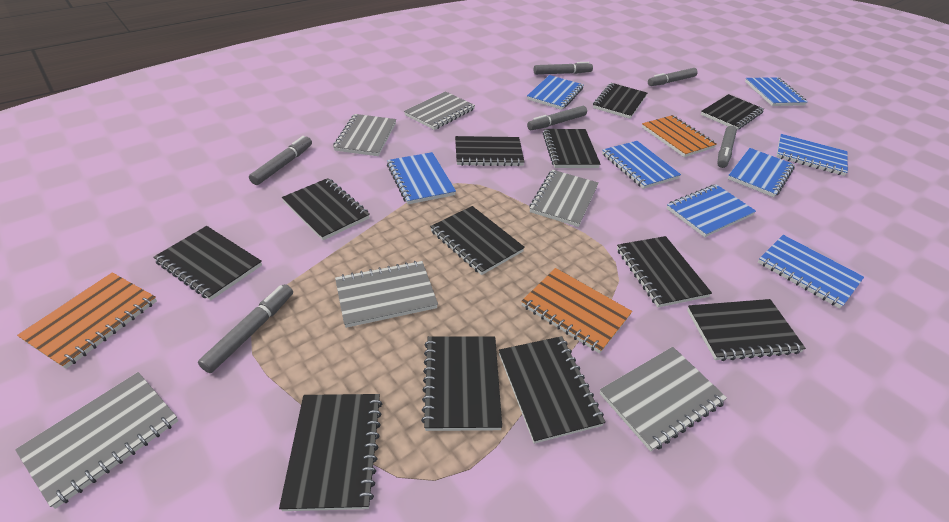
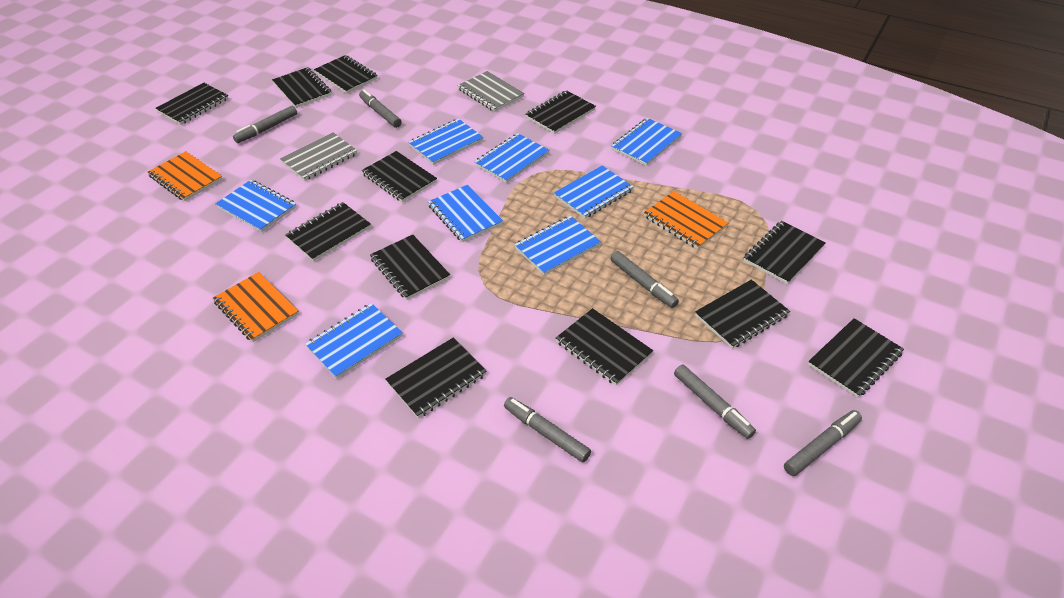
grey notebook: 6 -> 2

